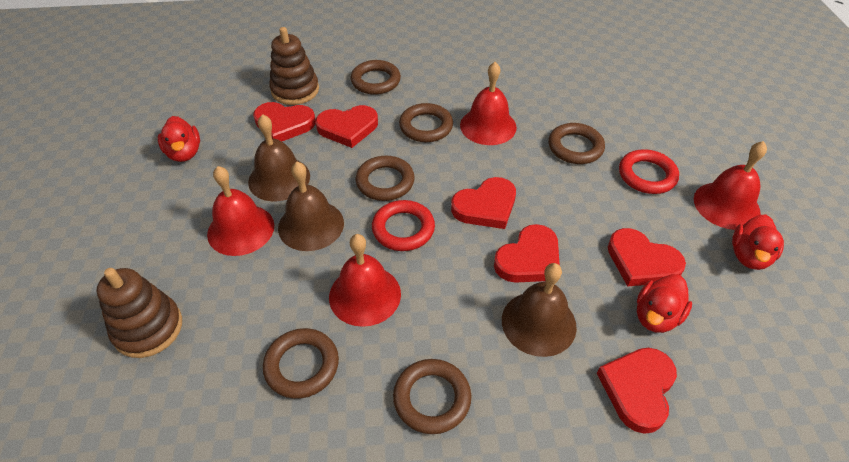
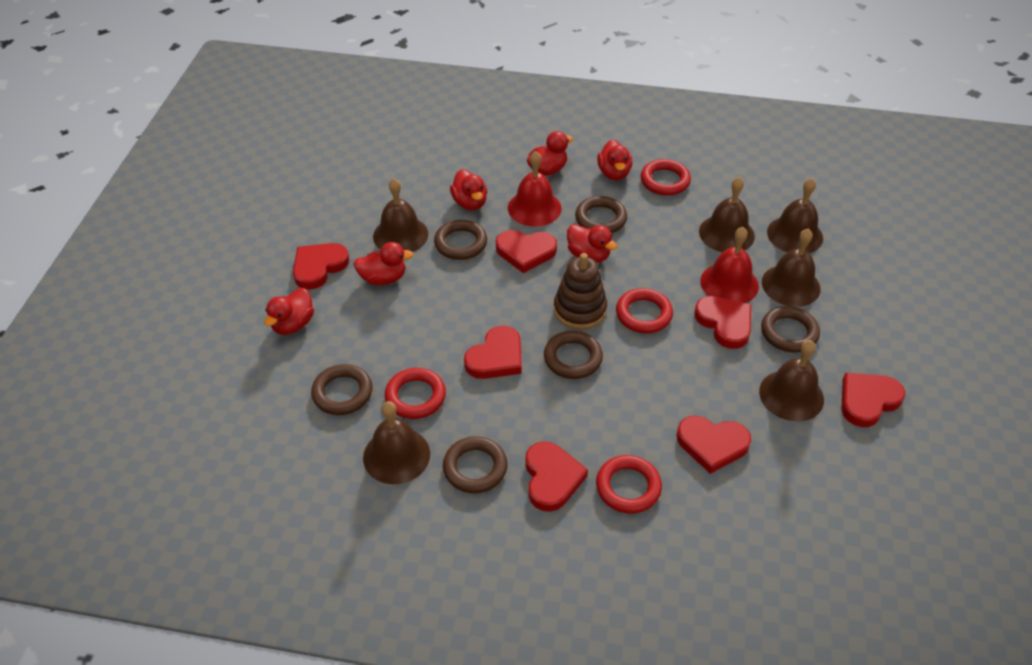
brown bell: 3 -> 6
brown stacking toy: 2 -> 1
red bell: 4 -> 2
red duck: 3 -> 6
red heart: 6 -> 7
red ring: 2 -> 4

